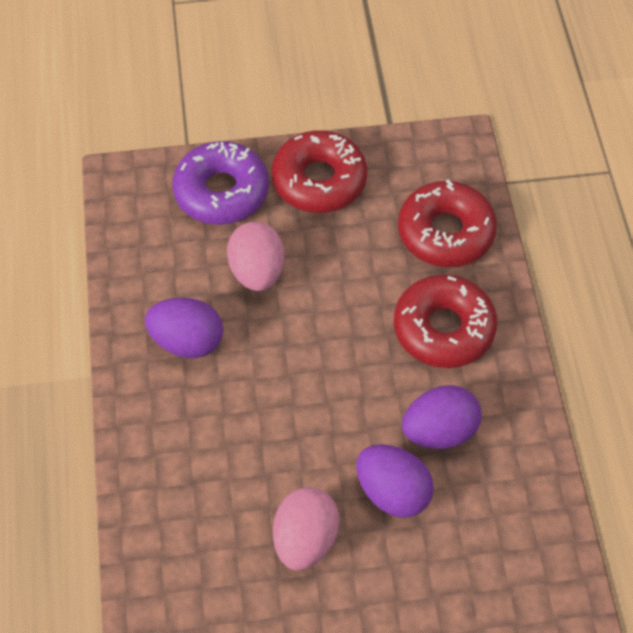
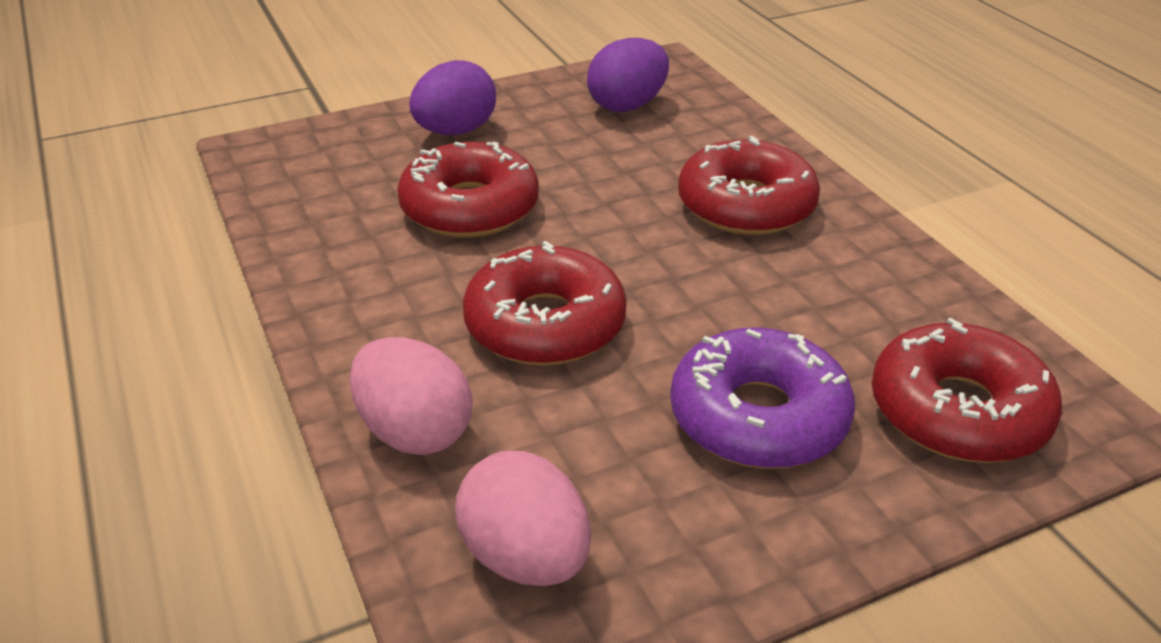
purple egg: 3 -> 2
red donut: 3 -> 4

